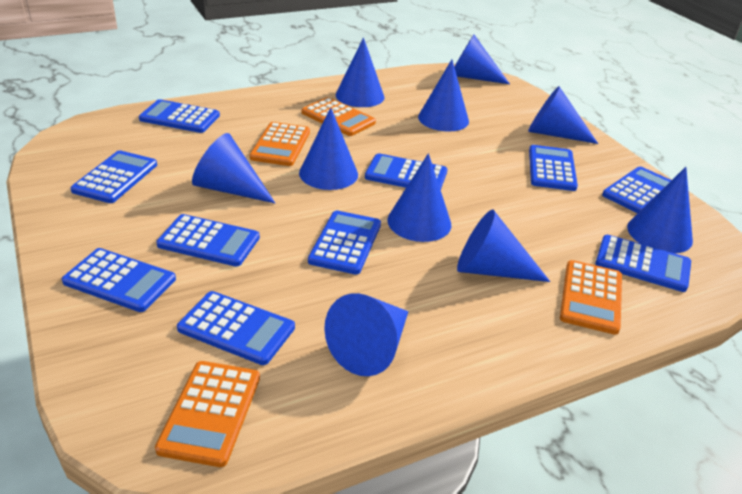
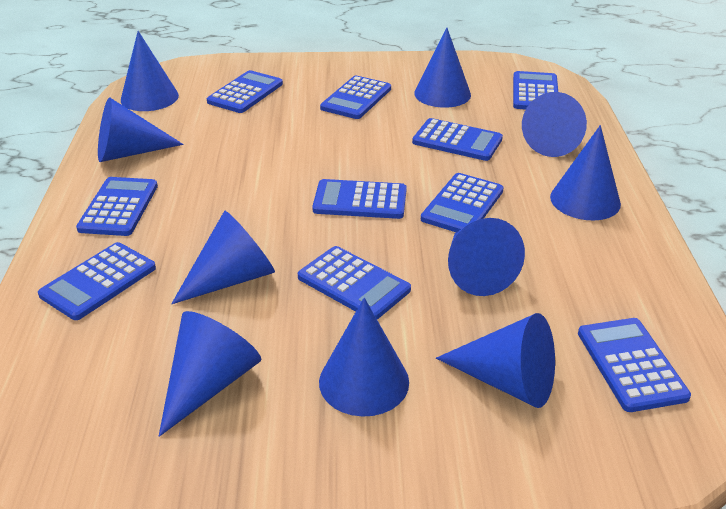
orange calculator: 4 -> 0

